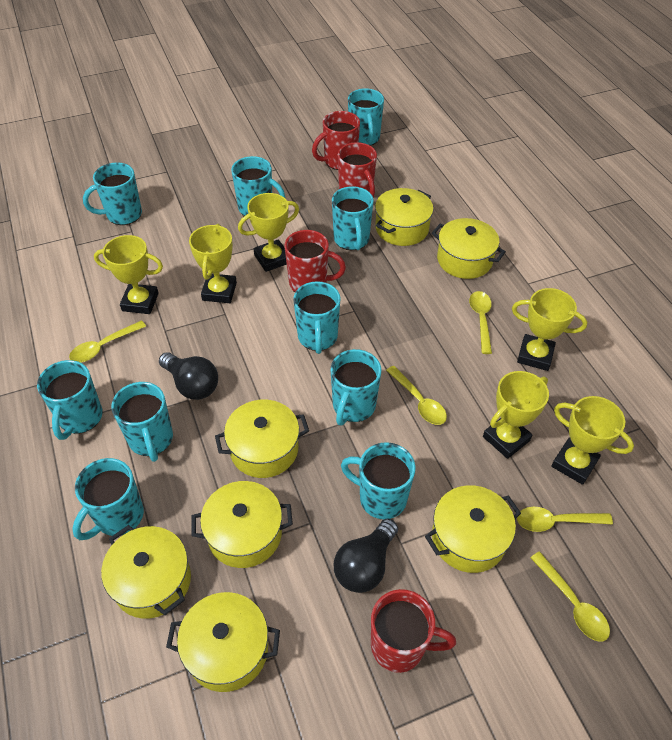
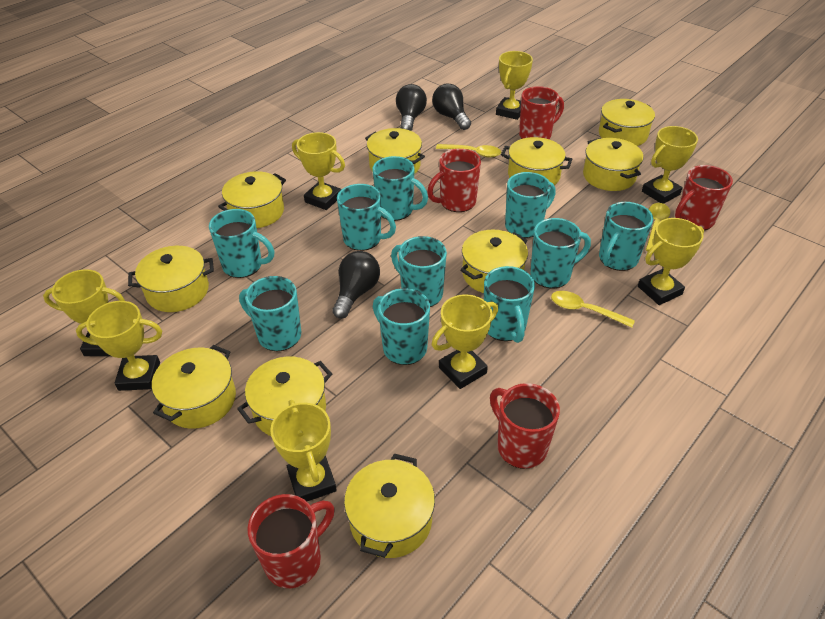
black light bulb: 2 -> 3
red mug: 4 -> 5
yellow pot: 7 -> 10
yellow spoon: 5 -> 3
yellow trophy: 6 -> 8

